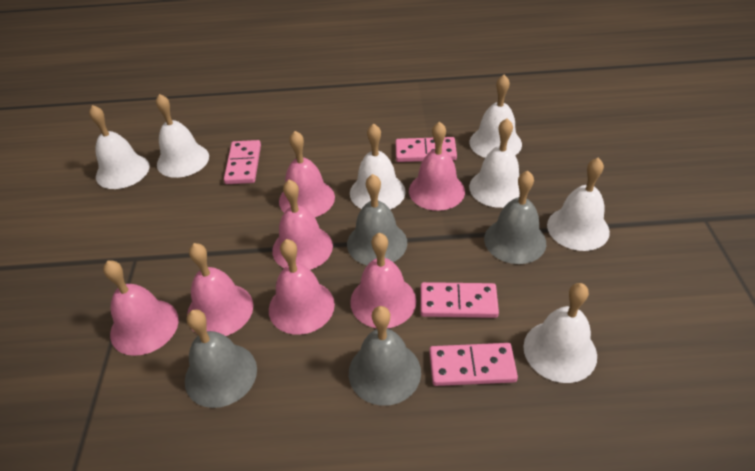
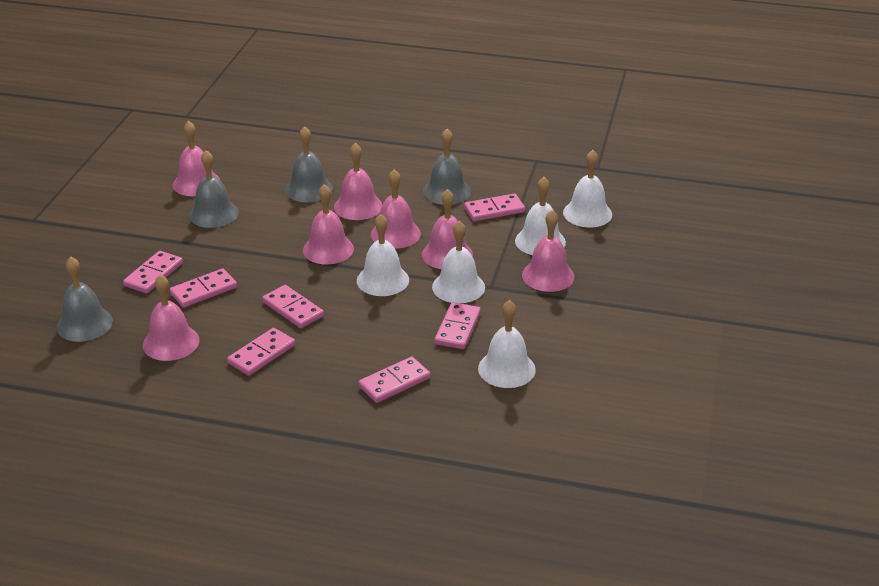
pink domino: 4 -> 7
white bell: 7 -> 5

